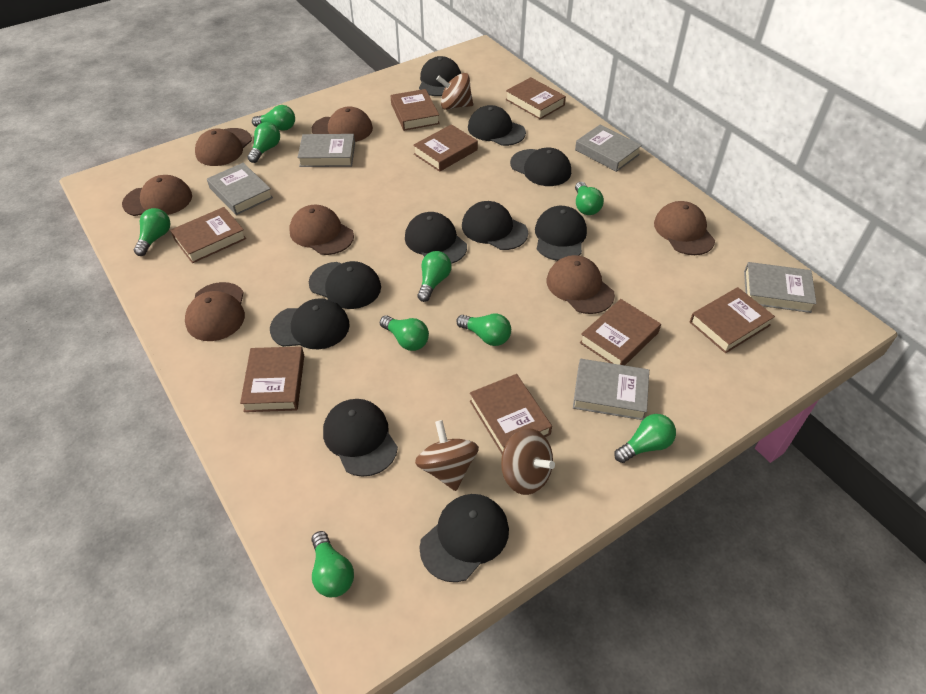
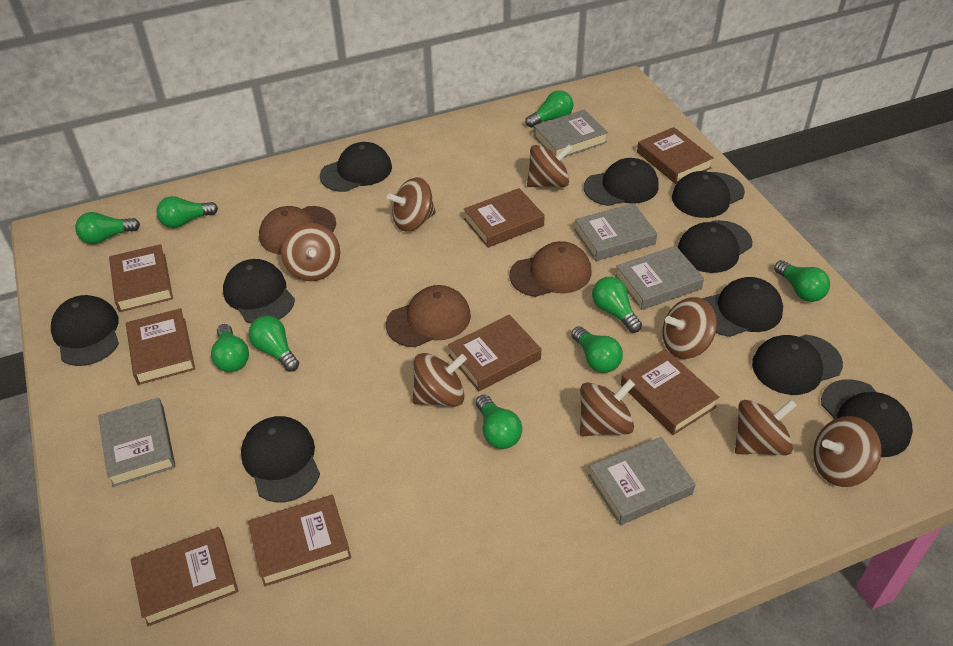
brown cap: 7 -> 3
brown spinning top: 3 -> 8

